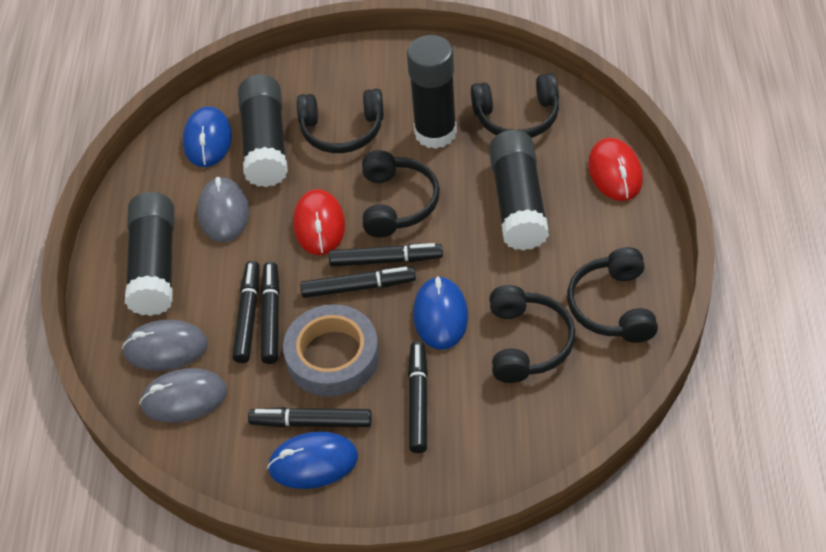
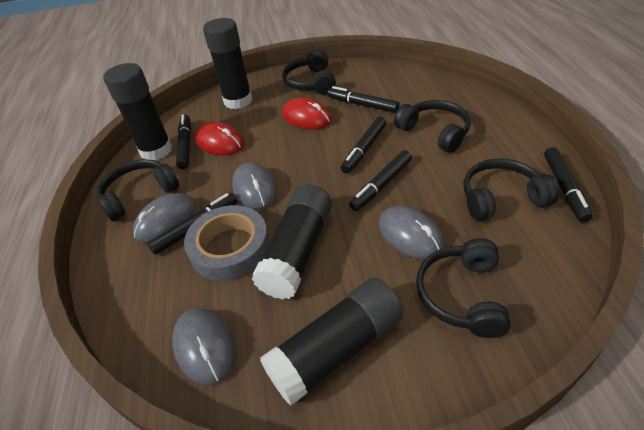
blue mouse: 3 -> 0
grey mouse: 3 -> 4

